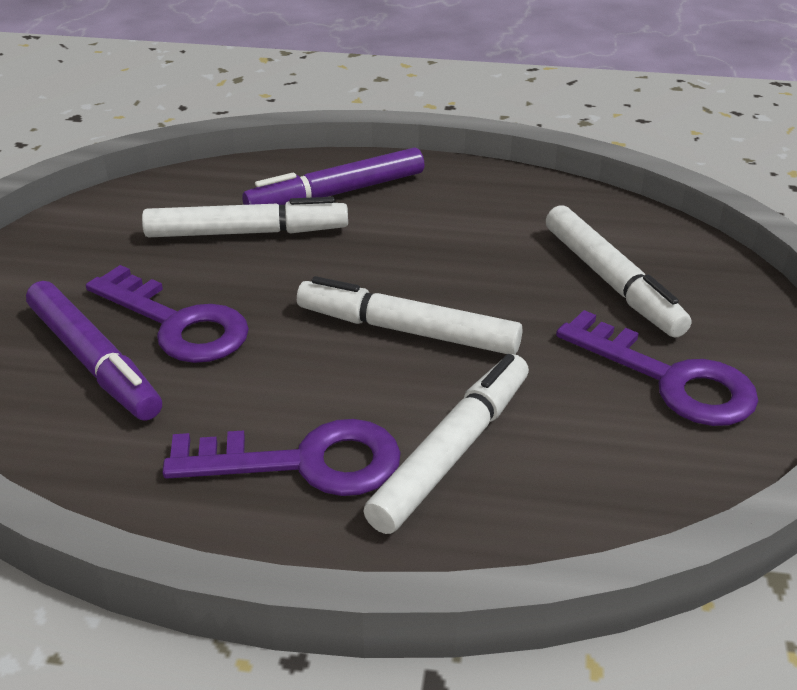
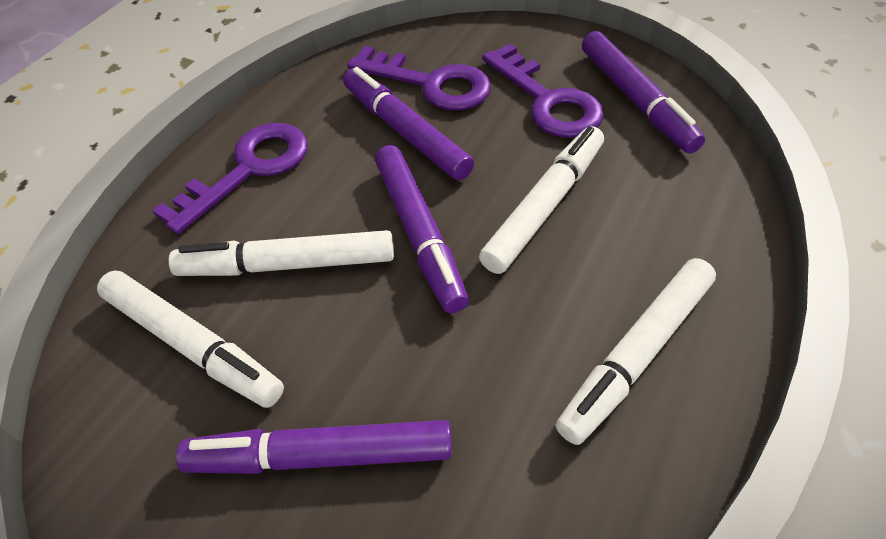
purple marker: 2 -> 4

